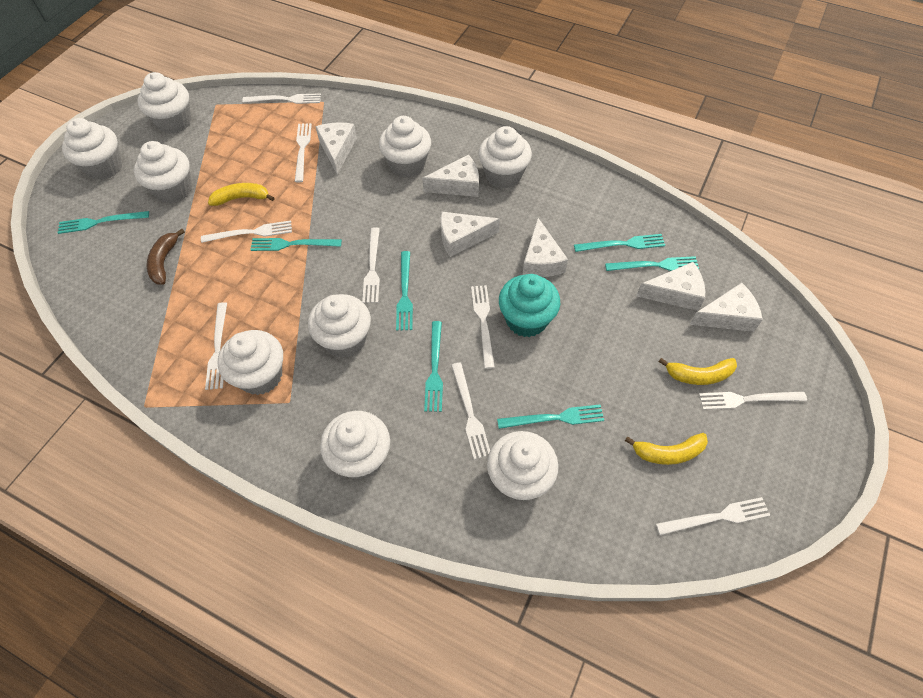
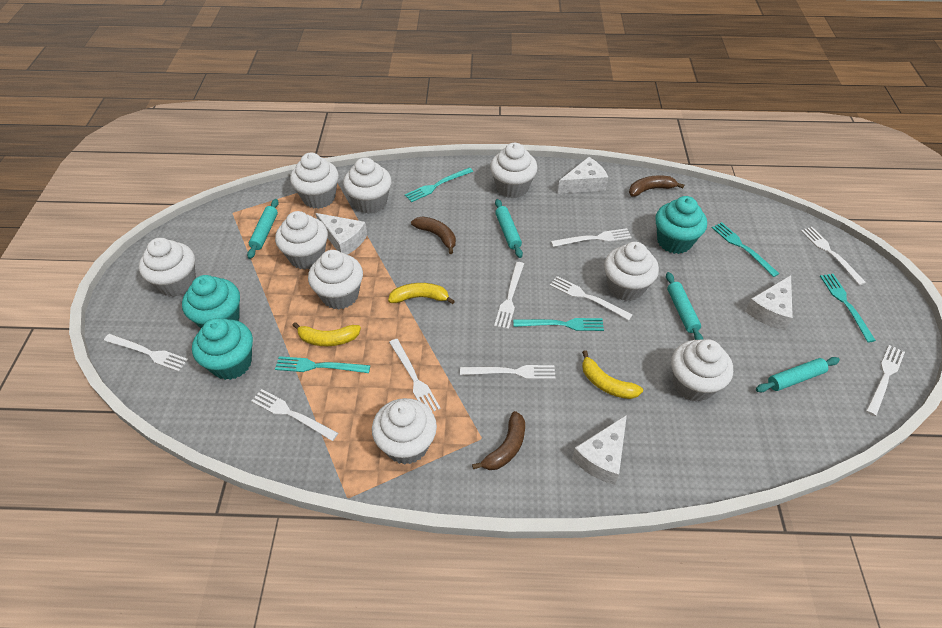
brown banana: 1 -> 3
turquoise cupcake: 1 -> 3
turquoise fork: 7 -> 5
turquoise rolling pin: 0 -> 4
white cheese: 6 -> 4

